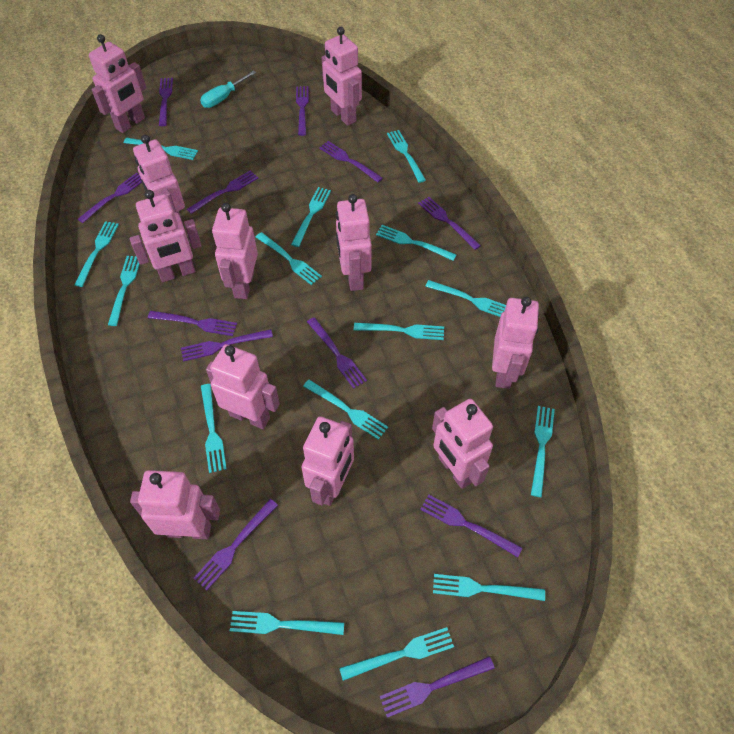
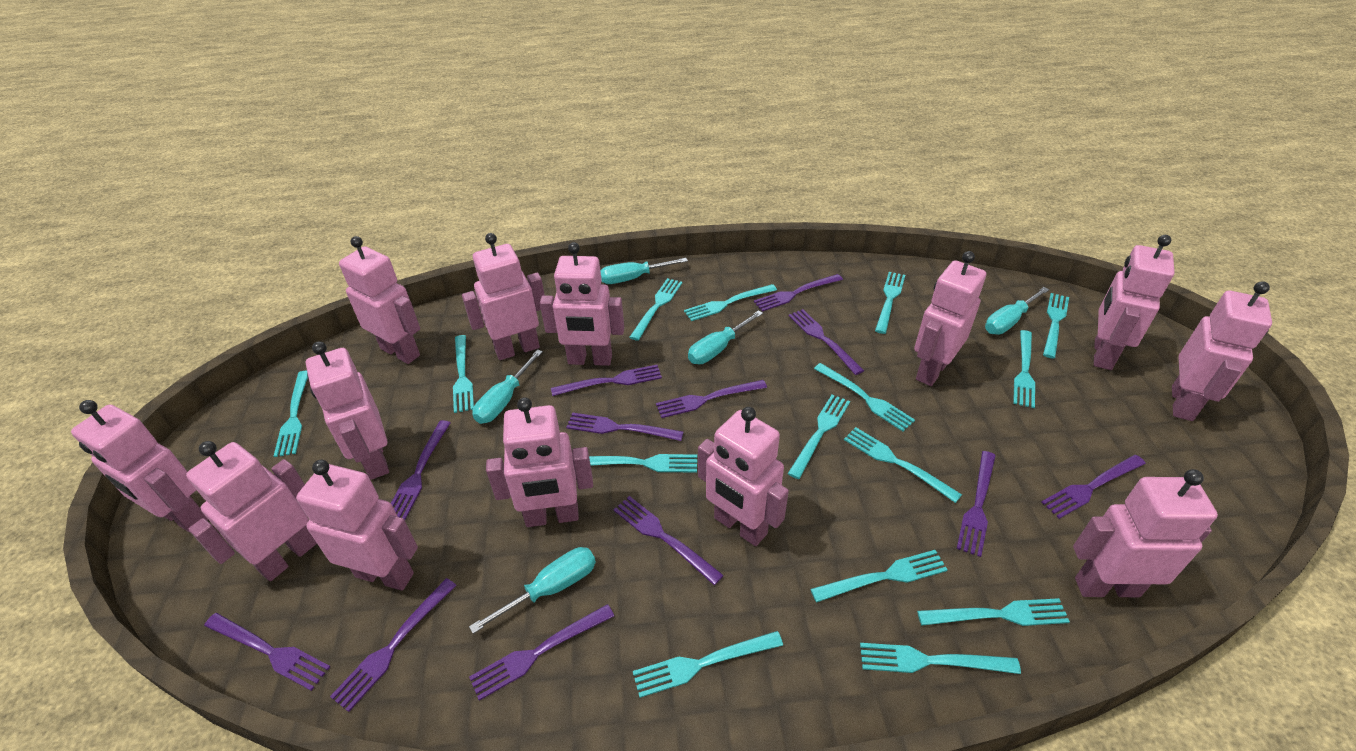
pink robot: 11 -> 13
turquoise screwdriver: 1 -> 5

